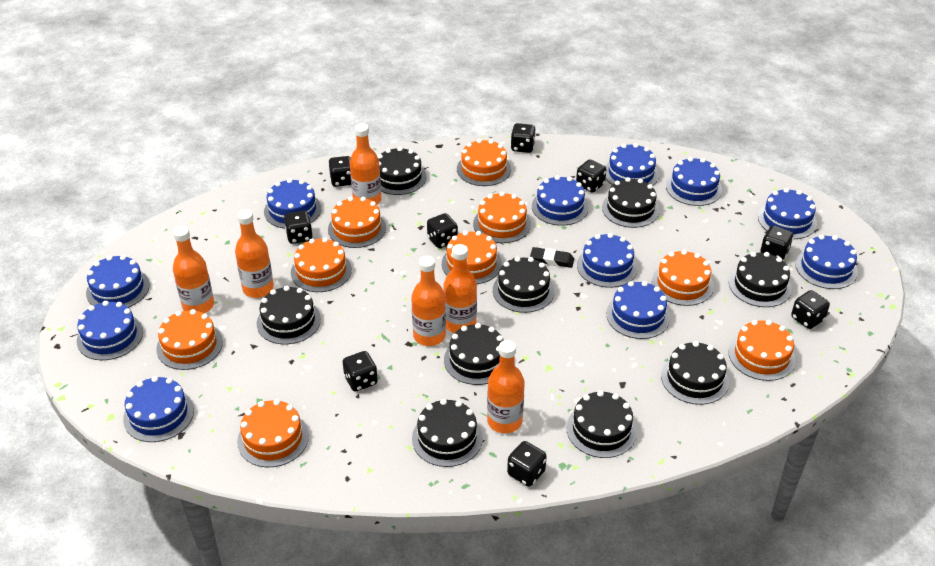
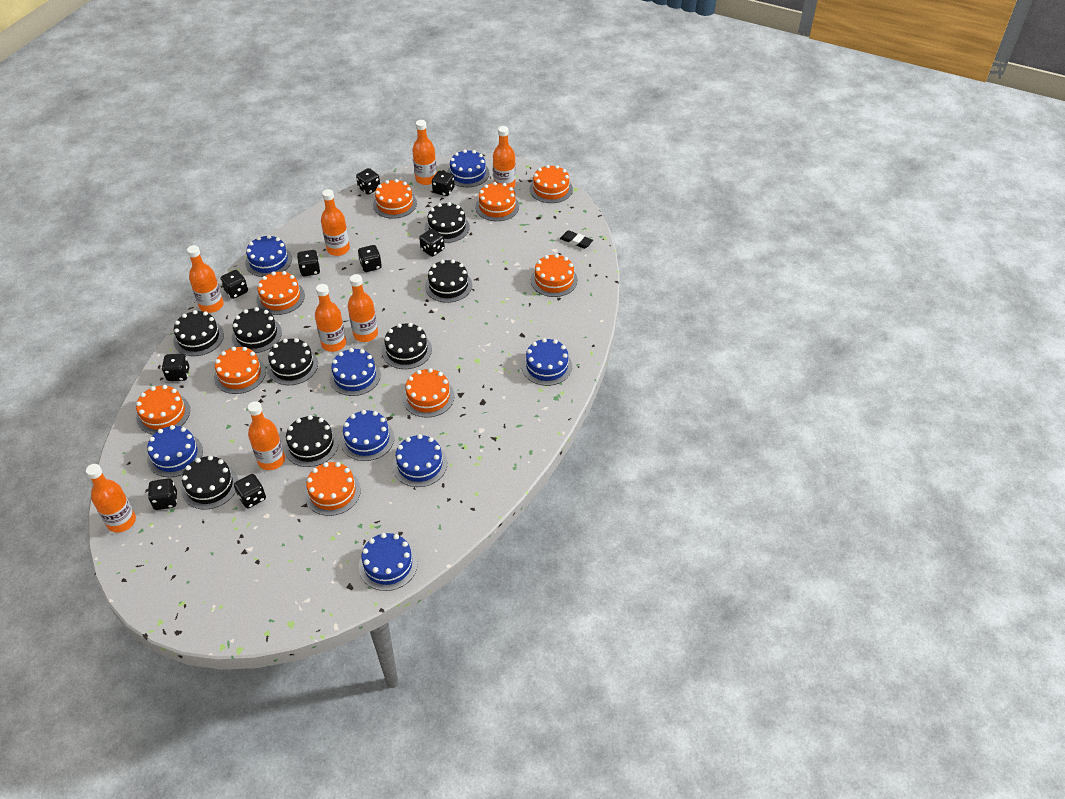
black cake: 9 -> 8
blue cake: 11 -> 8
orange bottle: 6 -> 8

